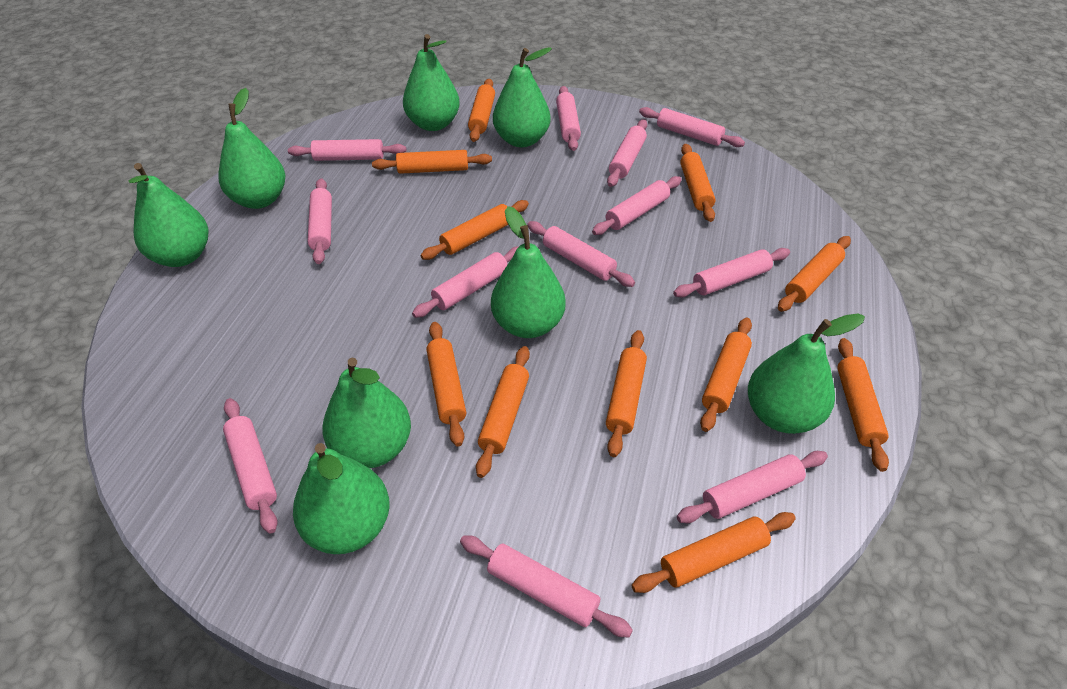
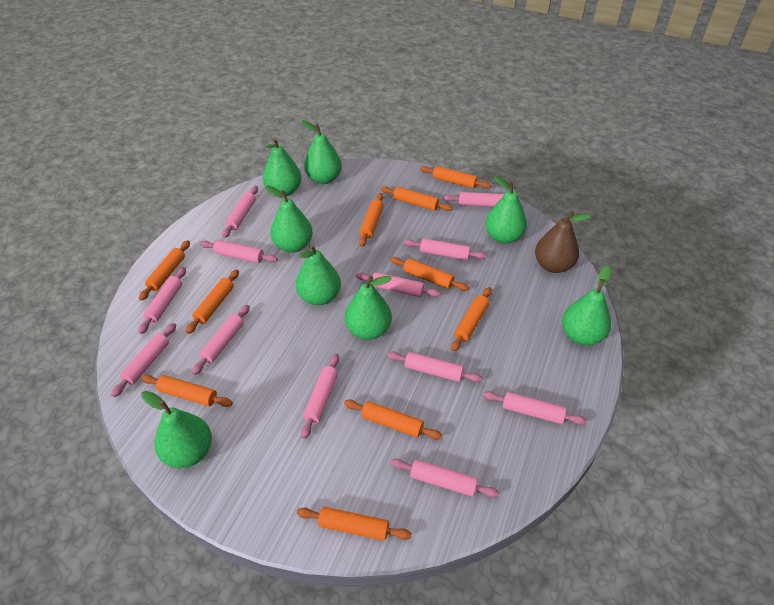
brown pear: 0 -> 1
orange rolling pin: 11 -> 10

